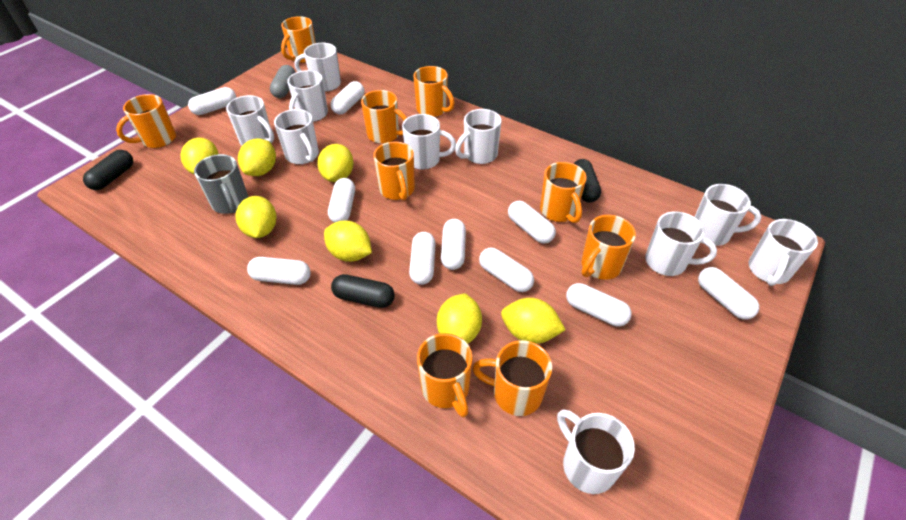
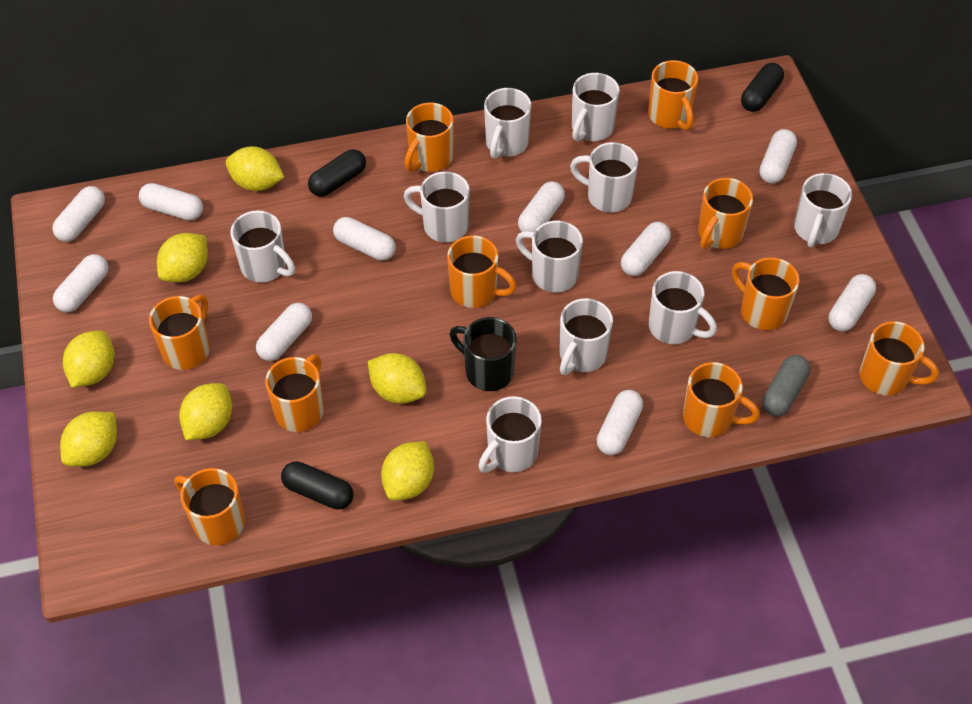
black mug: 0 -> 1
grey mug: 1 -> 0
orange mug: 9 -> 10

